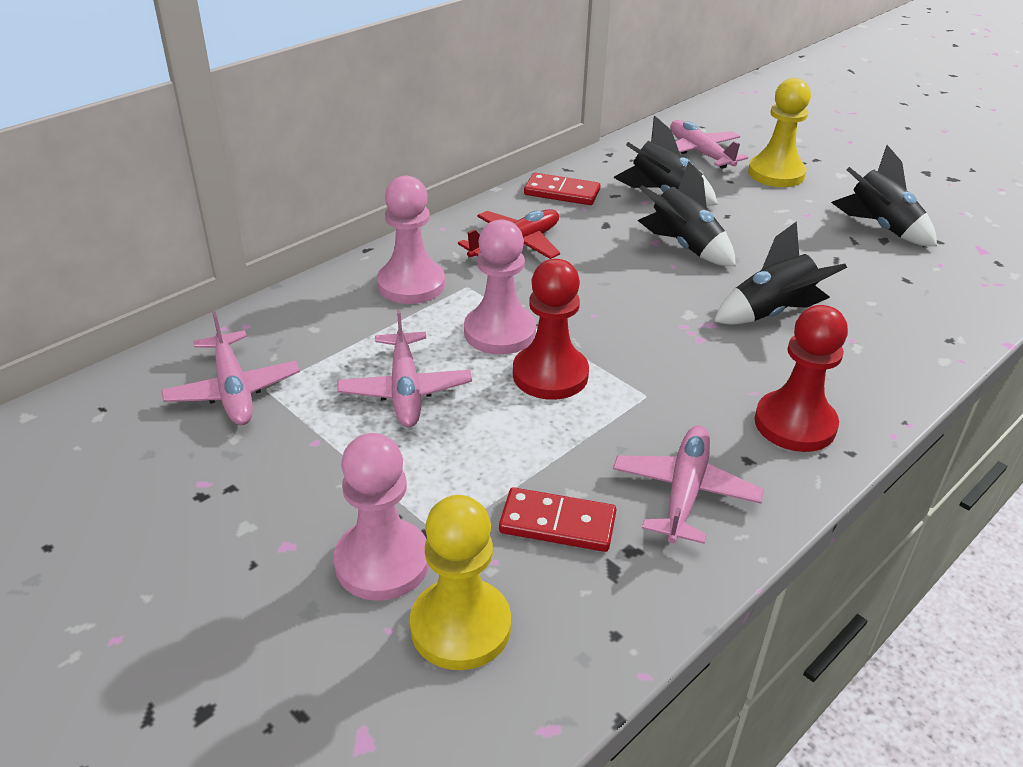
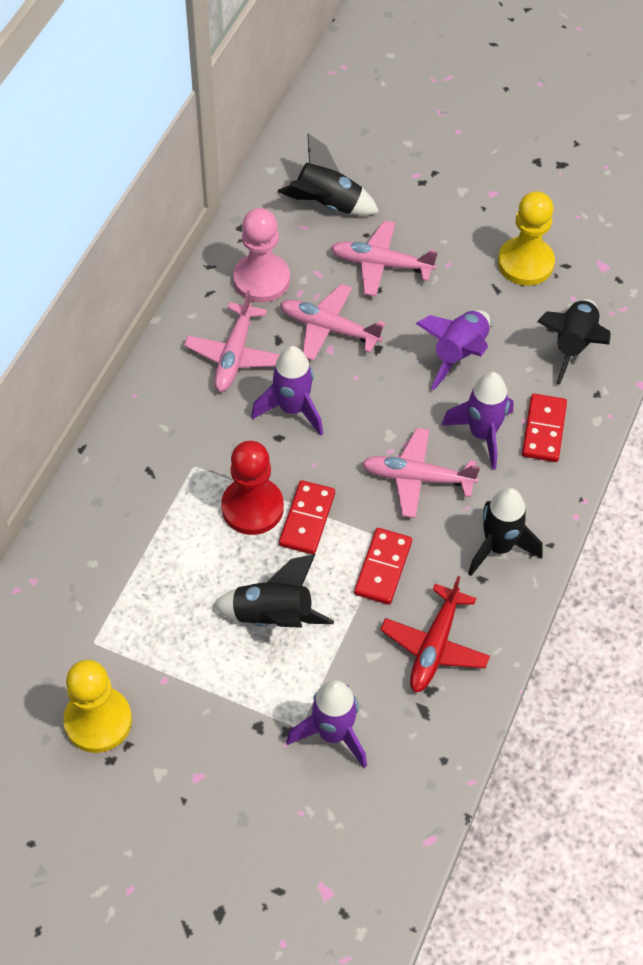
pink pawn: 3 -> 1
purple rocket: 0 -> 4
red domino: 2 -> 3
red pawn: 2 -> 1

